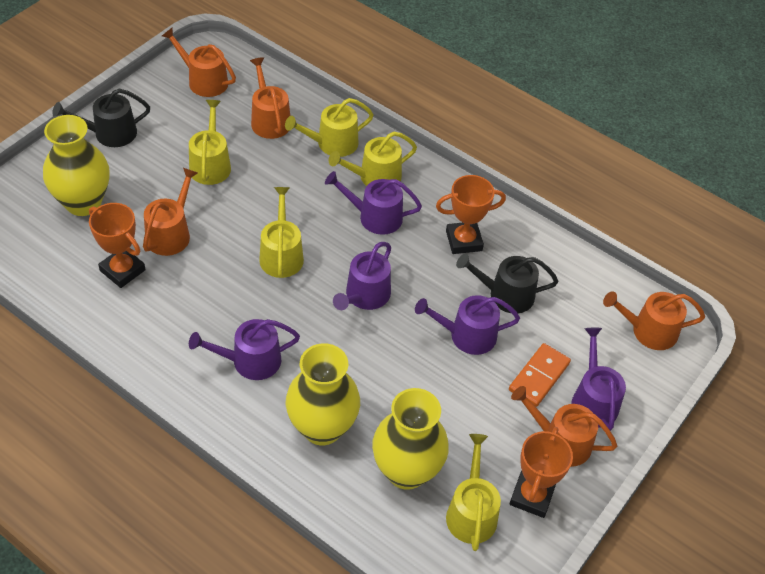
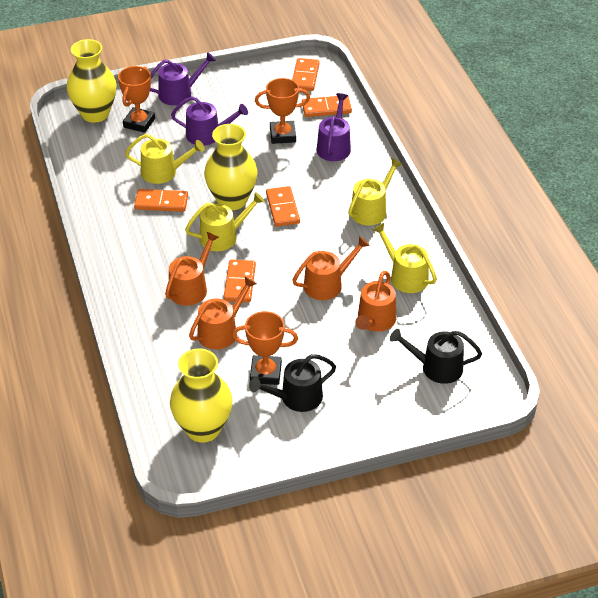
orange domino: 1 -> 5
orange watering can: 5 -> 4
purple watering can: 5 -> 3
yellow watering can: 5 -> 4

